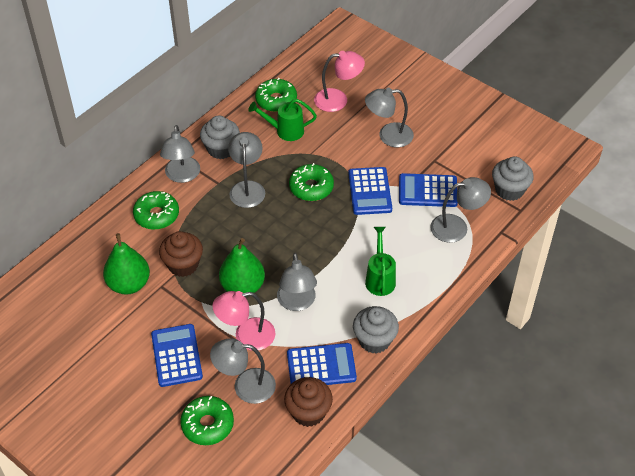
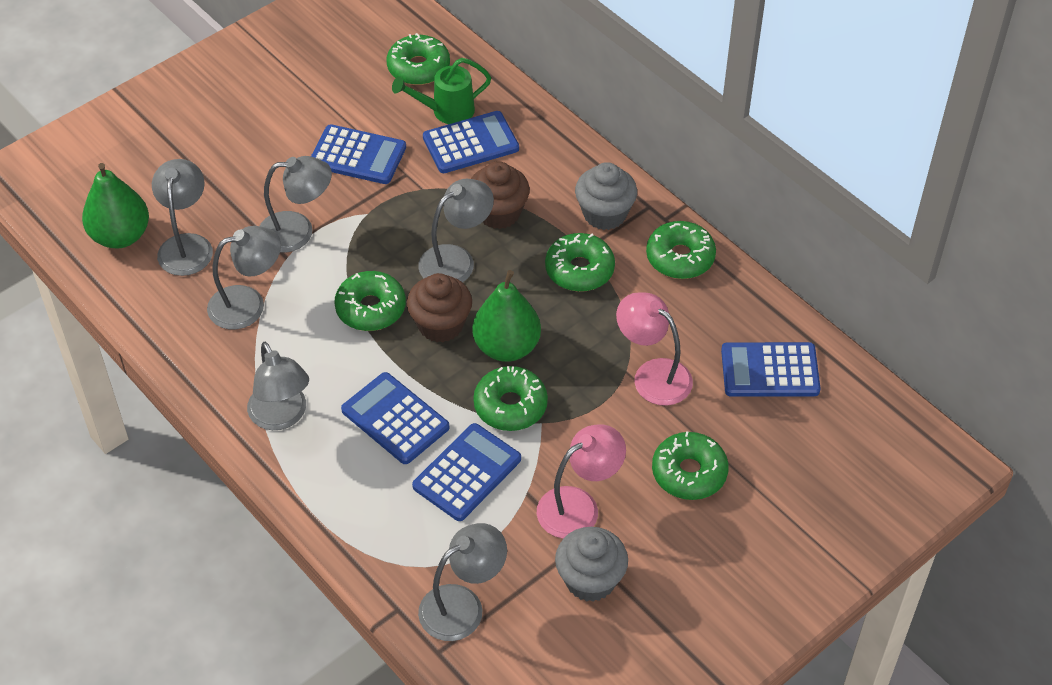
blue calculator: 4 -> 5
green donut: 4 -> 6
green watering can: 2 -> 1
grey cupcake: 3 -> 2

